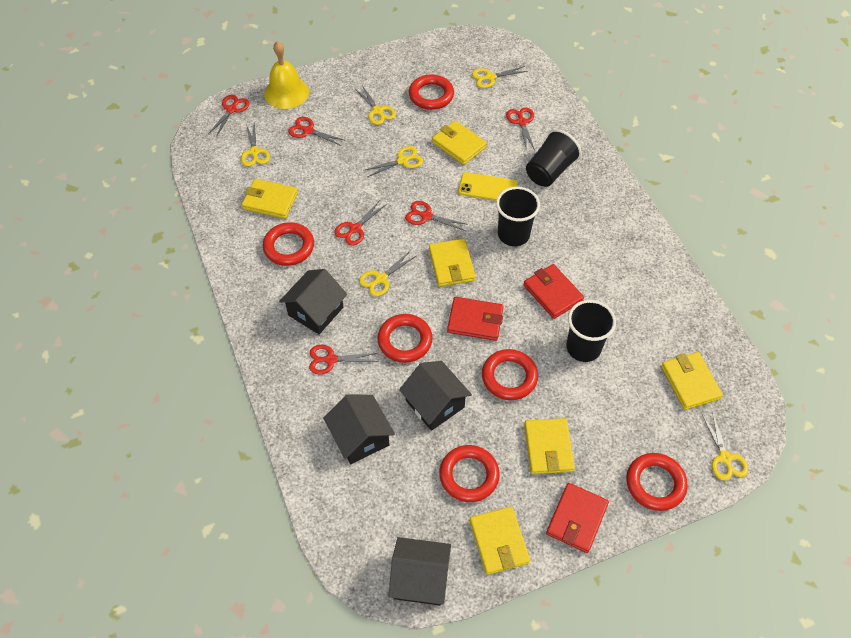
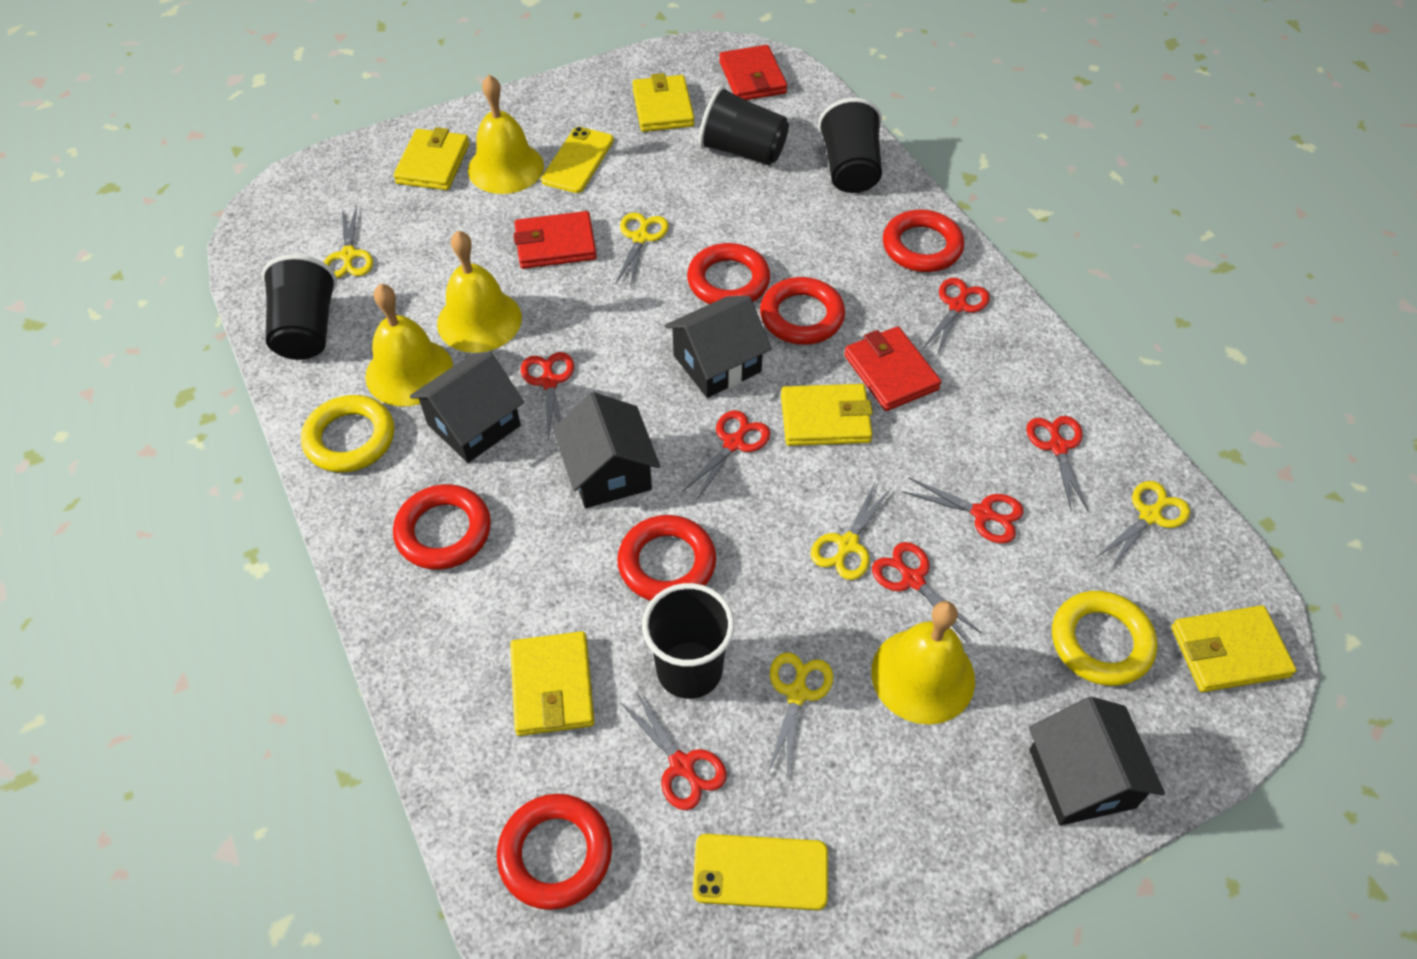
black cup: 3 -> 4
red scissors: 6 -> 7
yellow bell: 1 -> 4
yellow phone: 1 -> 2
yellow ring: 0 -> 2
yellow scissors: 6 -> 5
yellow wallet: 6 -> 5

